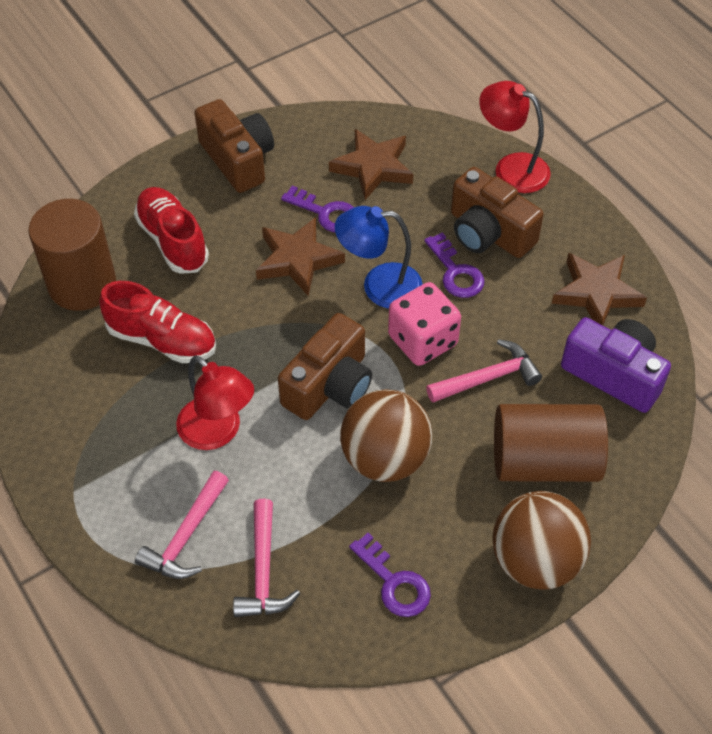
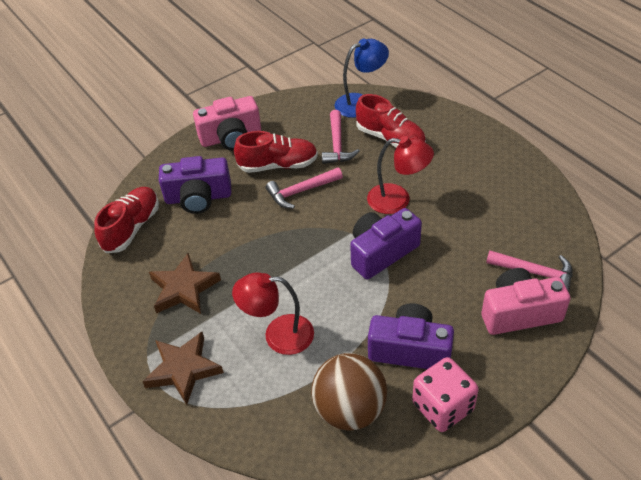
brown ball: 2 -> 1
brown camera: 3 -> 0
brown cylinder: 2 -> 0
brown star: 3 -> 2
pink camera: 0 -> 2
purple camera: 1 -> 3
purple key: 3 -> 0
red shoe: 2 -> 3

